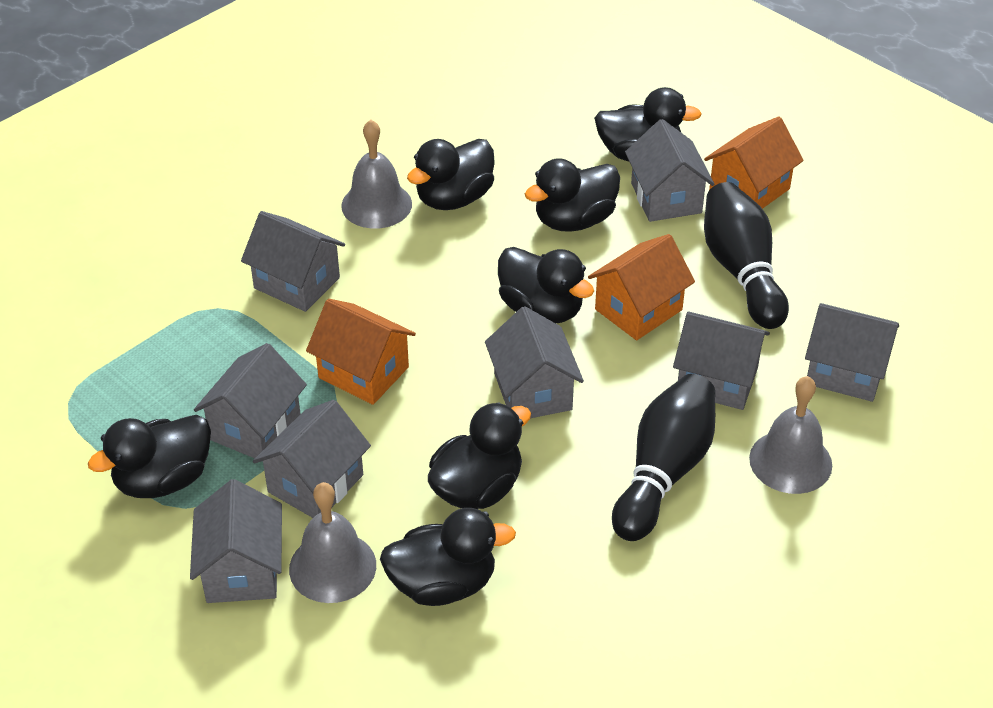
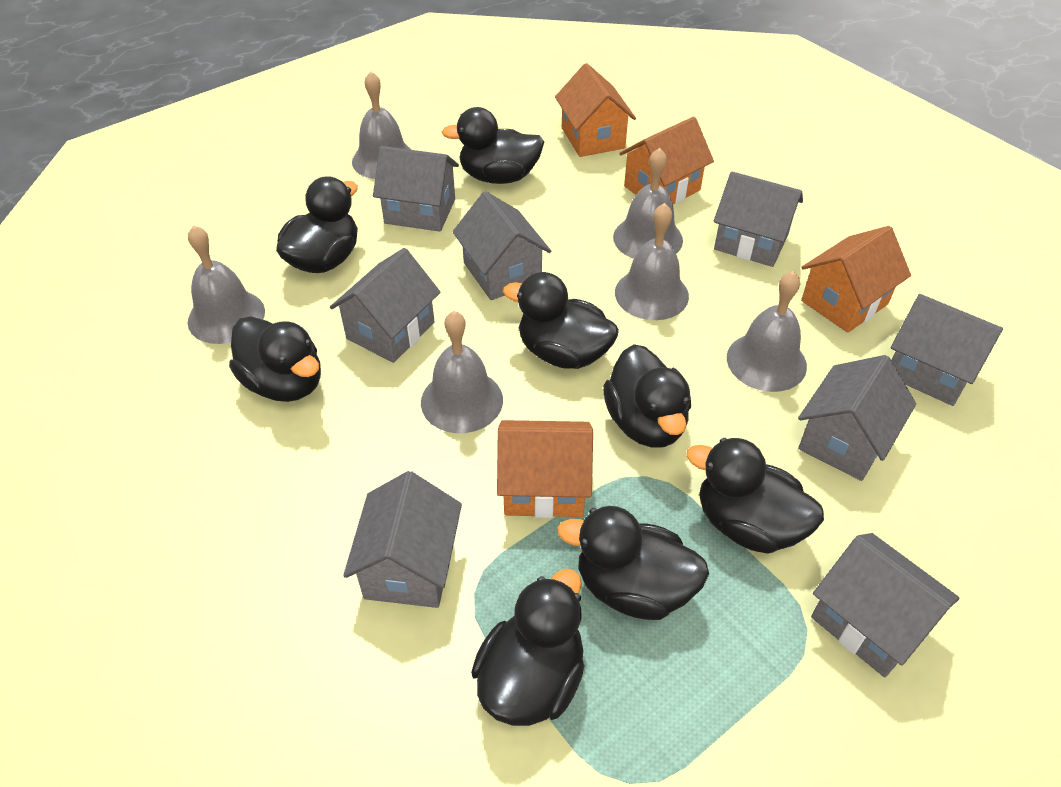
black bowling pin: 2 -> 0
black duck: 7 -> 8
grey bell: 3 -> 6
orange house: 3 -> 4

